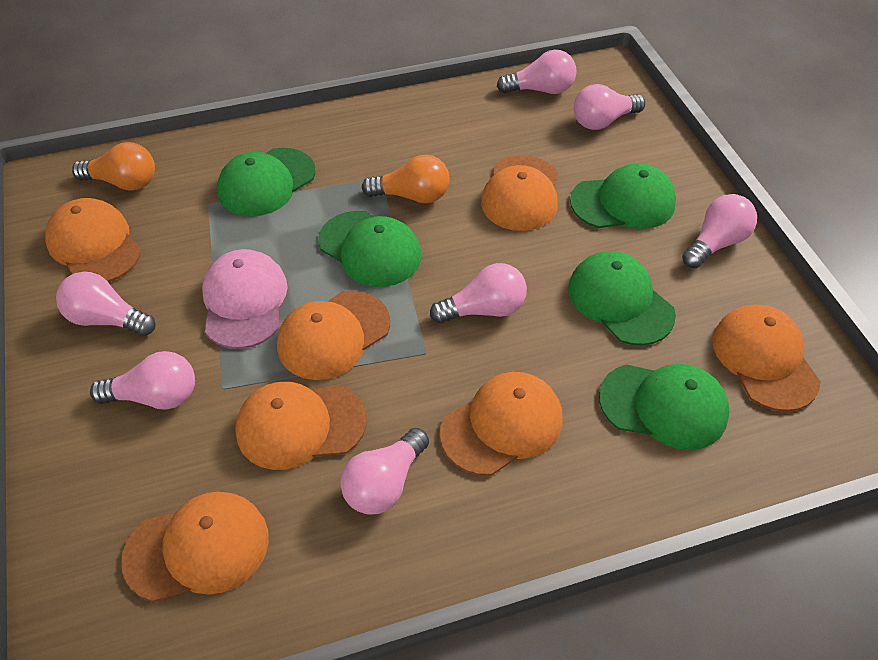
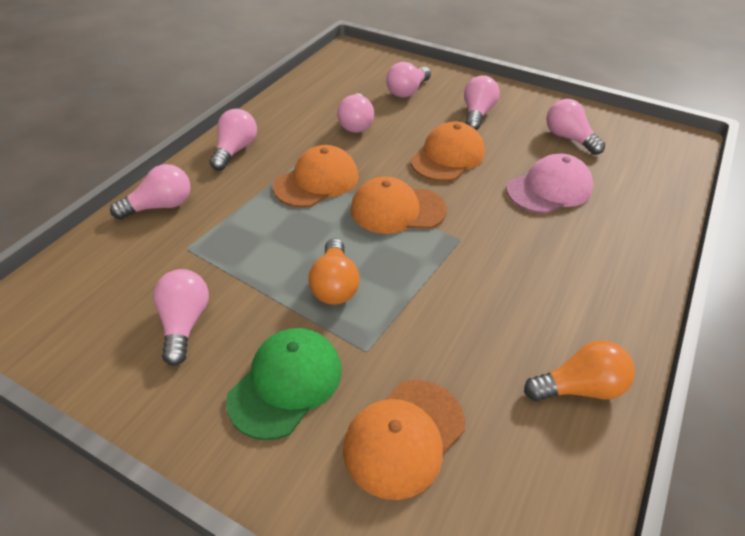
green cap: 5 -> 1
orange cap: 7 -> 4

